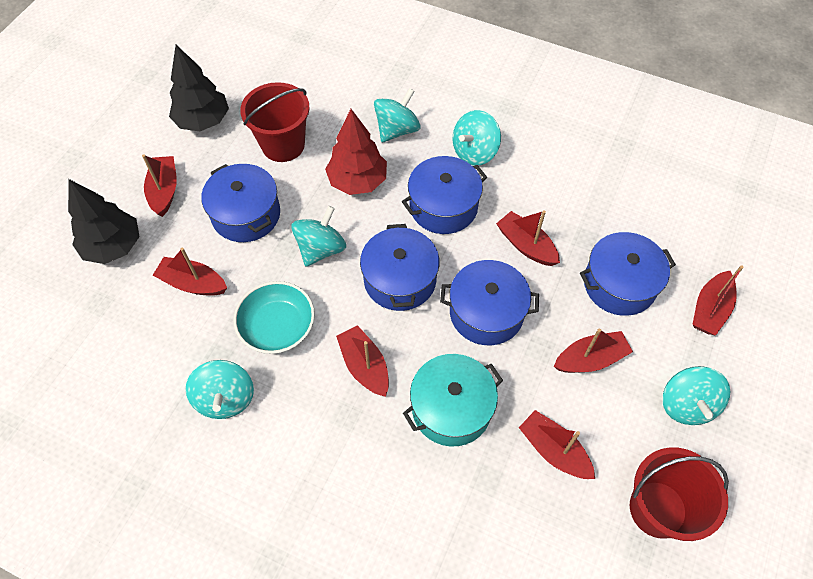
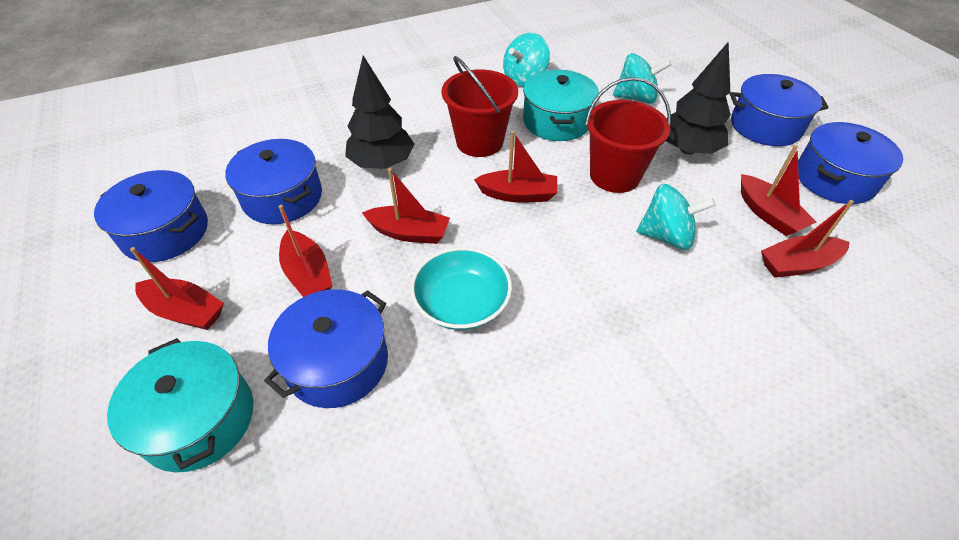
red boat: 7 -> 6
red tree: 1 -> 0
turquoise pot: 1 -> 2
turquoise spinning top: 5 -> 3

